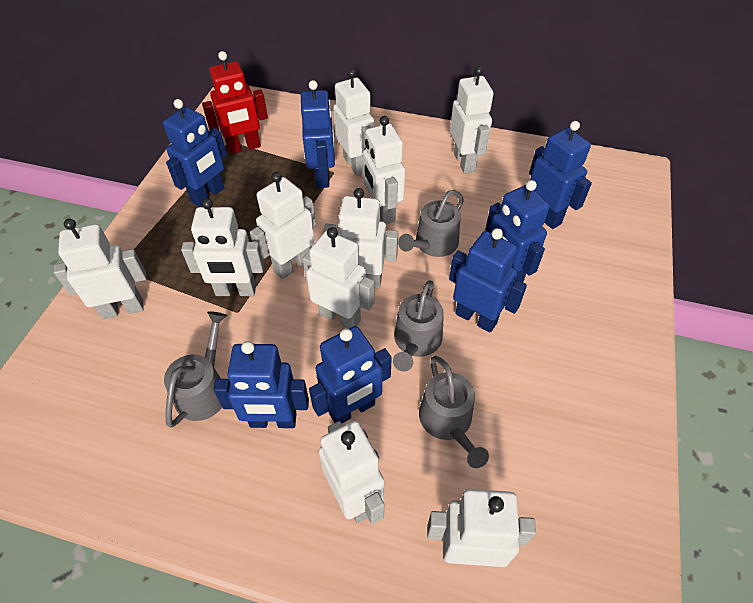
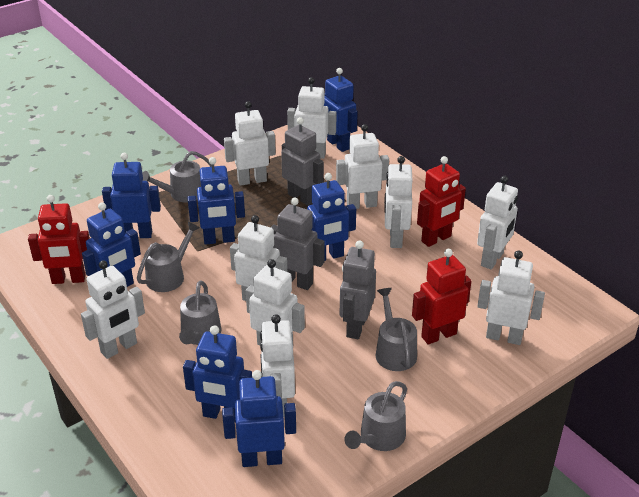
grey robot: 0 -> 3
grey watering can: 4 -> 5
red robot: 1 -> 3

